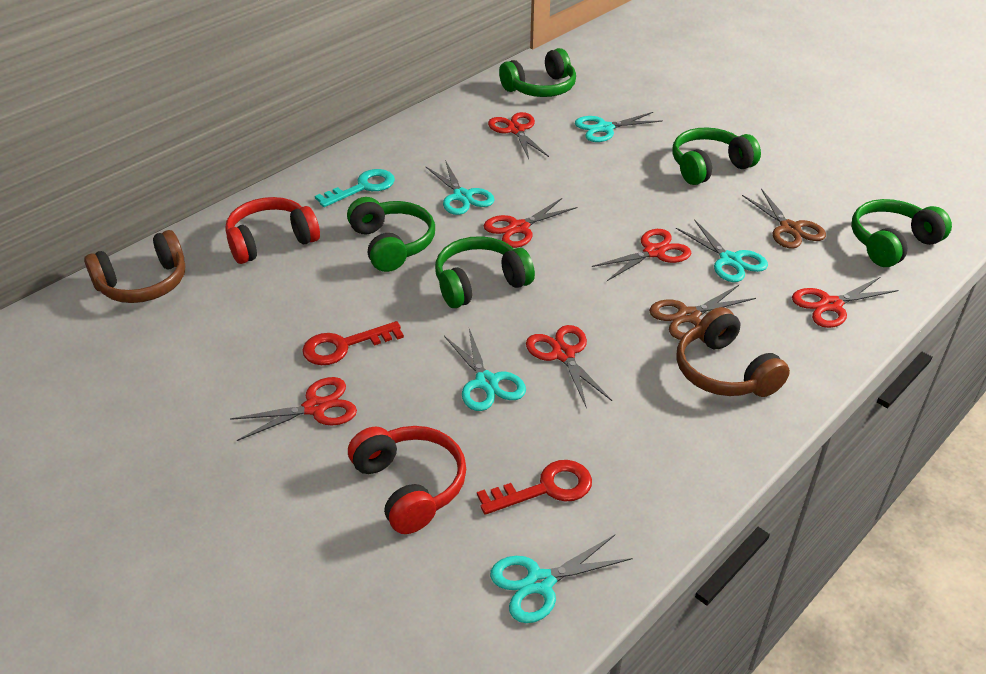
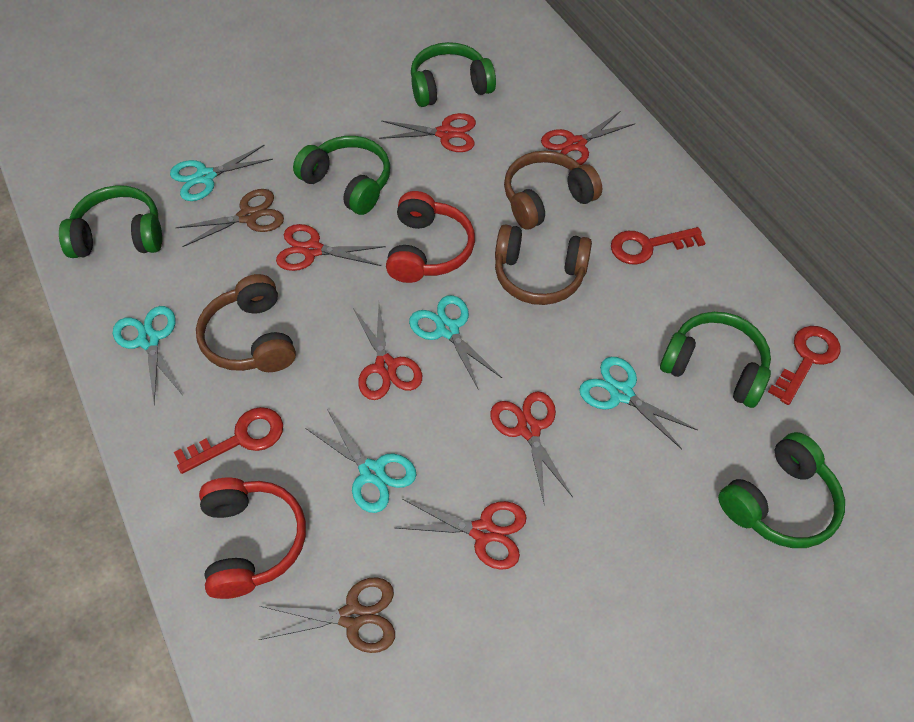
brown headphones: 2 -> 3
red key: 2 -> 3
turquoise key: 1 -> 0

